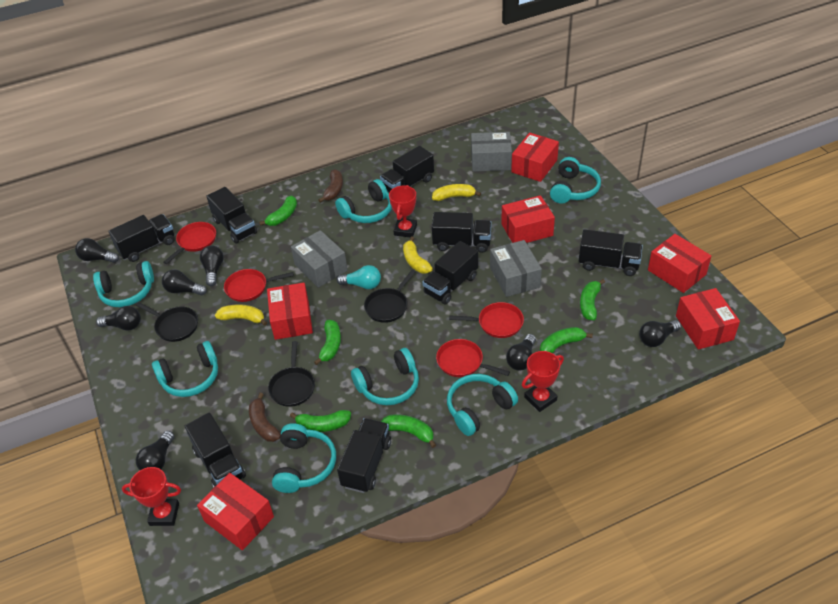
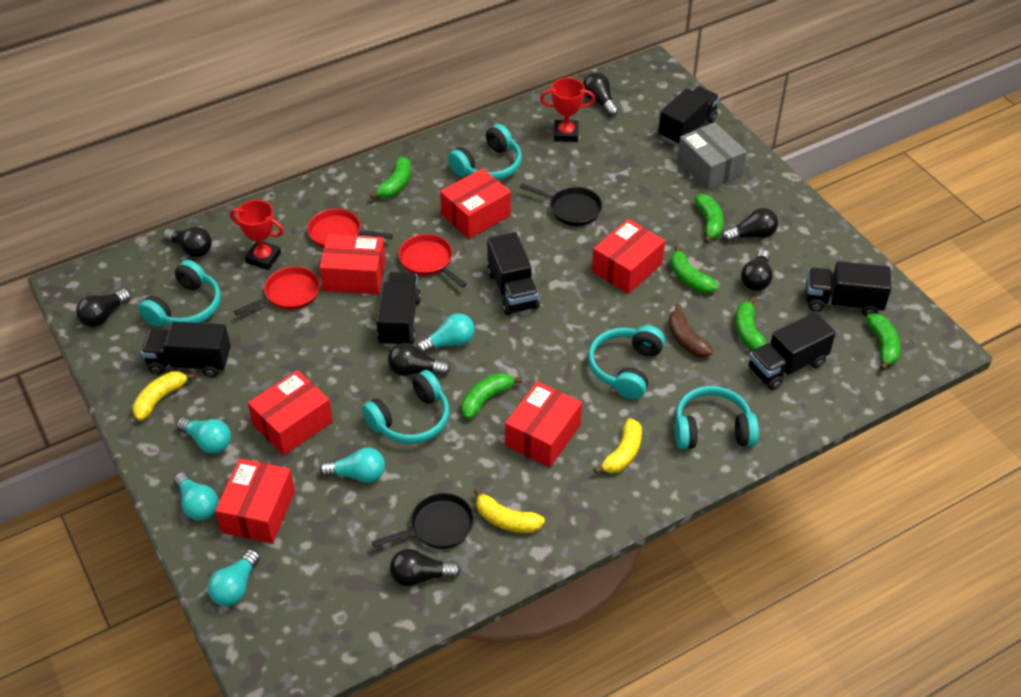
black pan: 3 -> 2
black truck: 8 -> 6
brown banana: 2 -> 1
grey box: 3 -> 1
red pan: 4 -> 3
red trophy: 3 -> 2
turquoise headphones: 7 -> 5
turquoise light bulb: 1 -> 5

